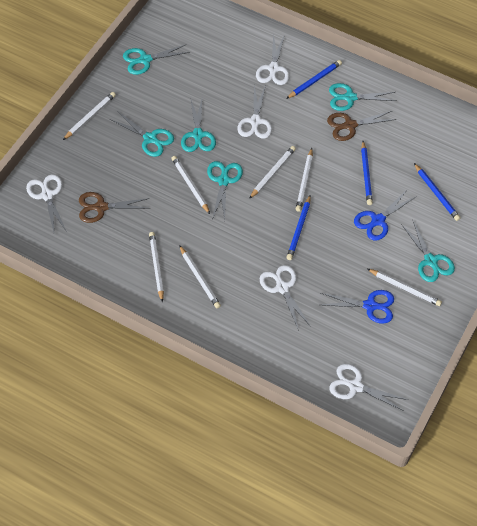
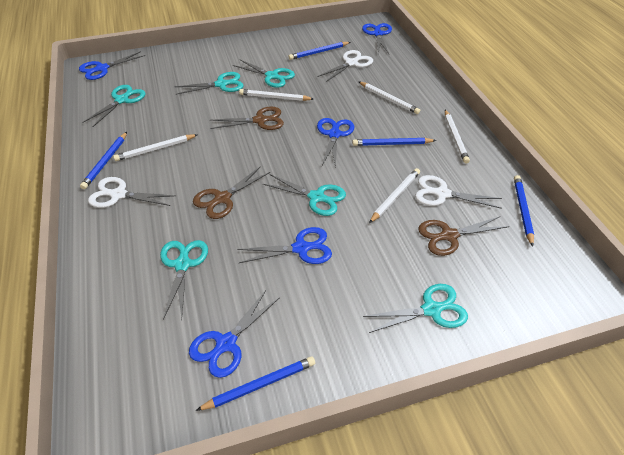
blue pencil: 4 -> 5
blue scissors: 2 -> 5
brown scissors: 2 -> 3
white pencil: 7 -> 5
white scissors: 5 -> 3

